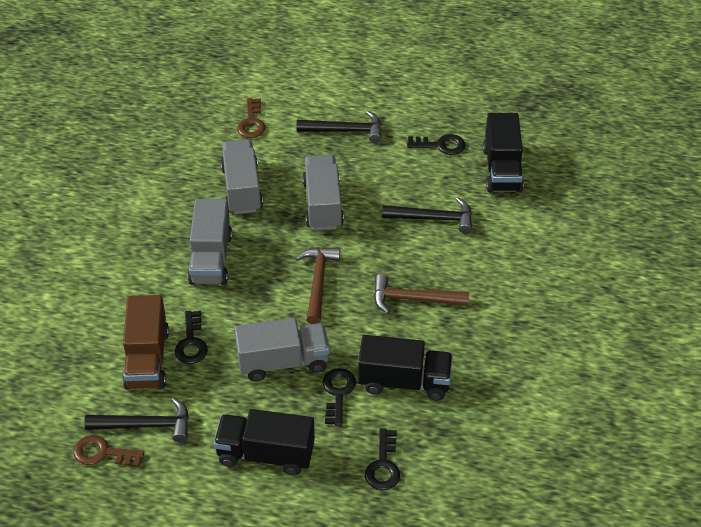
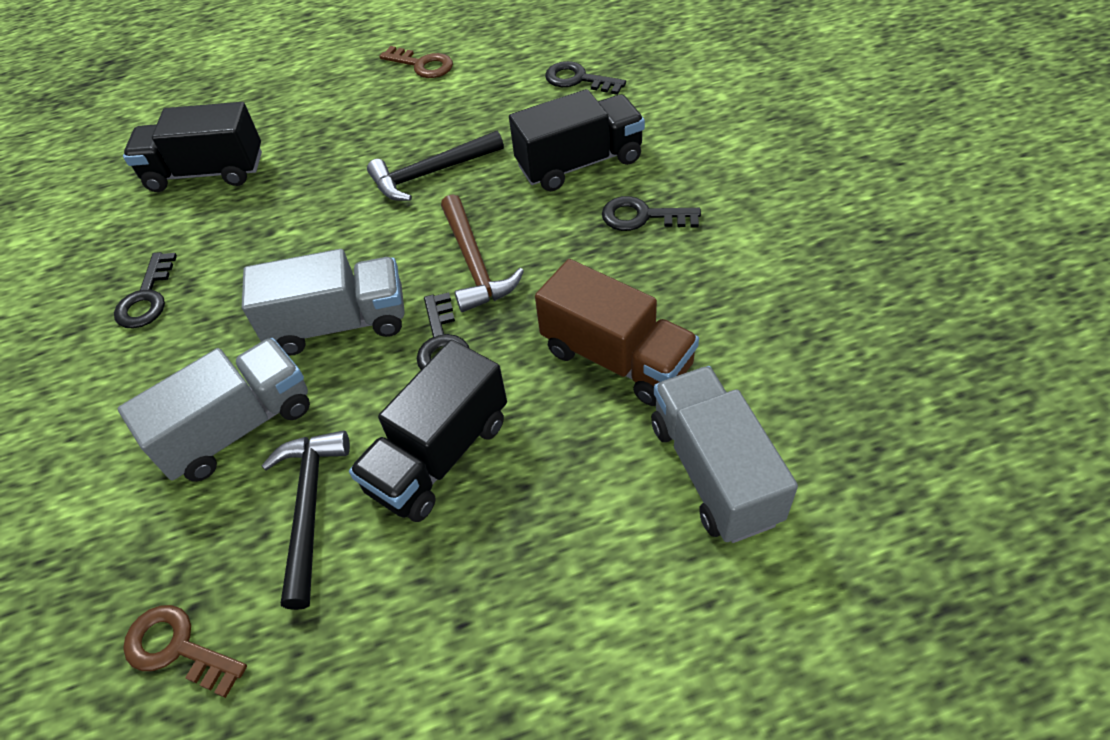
black hammer: 3 -> 2
brown hammer: 2 -> 1
grey truck: 4 -> 3

